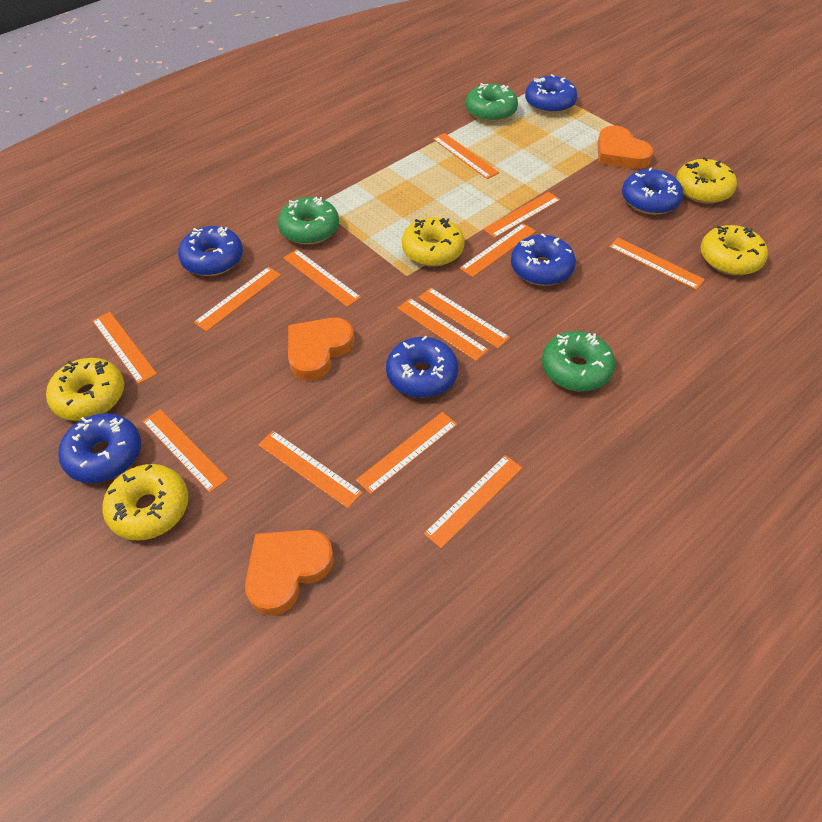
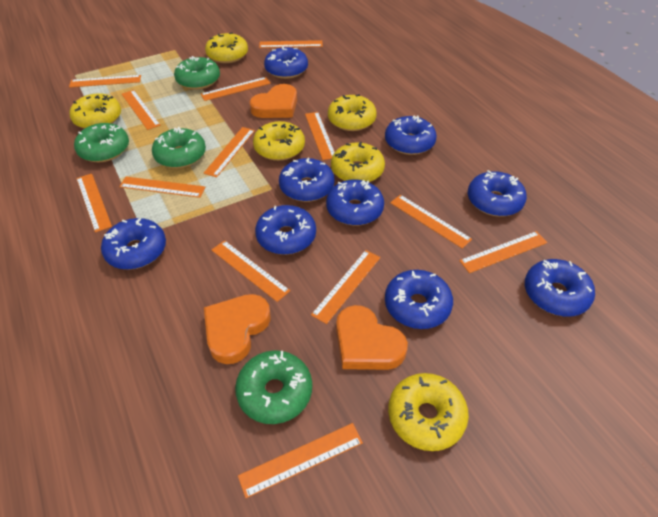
blue donut: 6 -> 9
green donut: 3 -> 4
yellow donut: 5 -> 6

